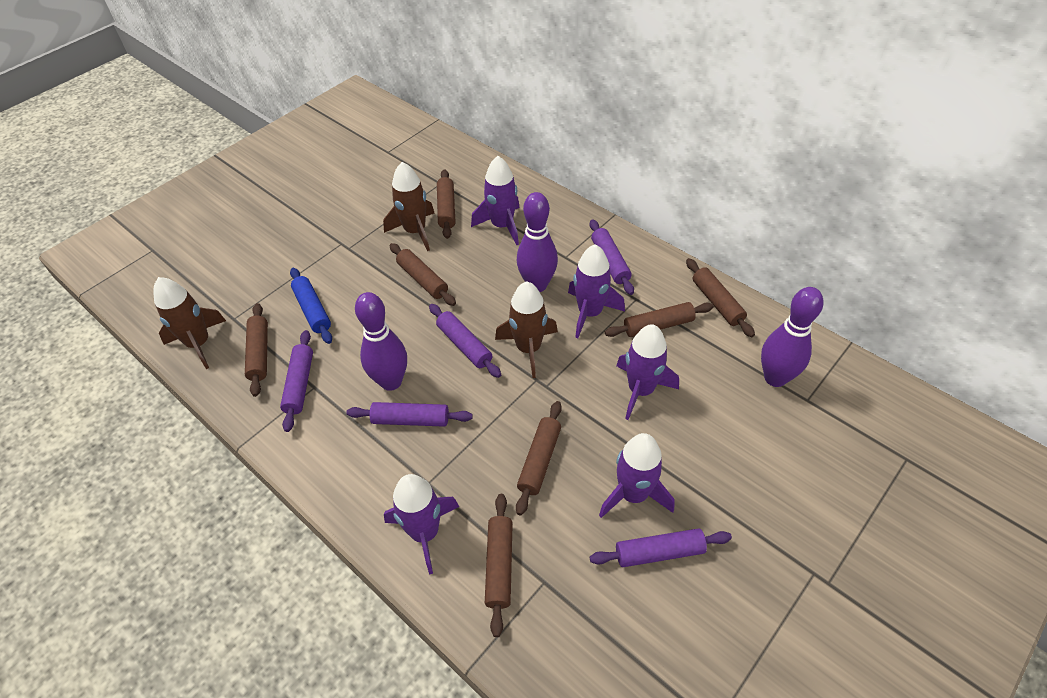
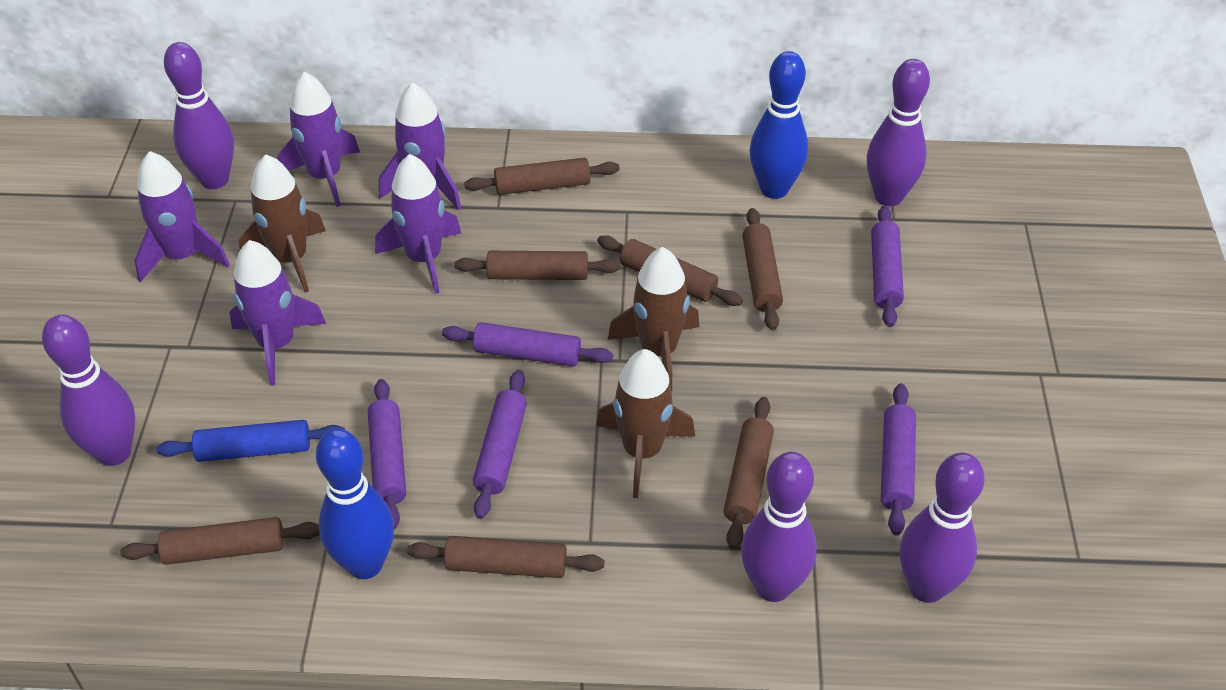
blue bowling pin: 0 -> 2
purple bowling pin: 3 -> 5

